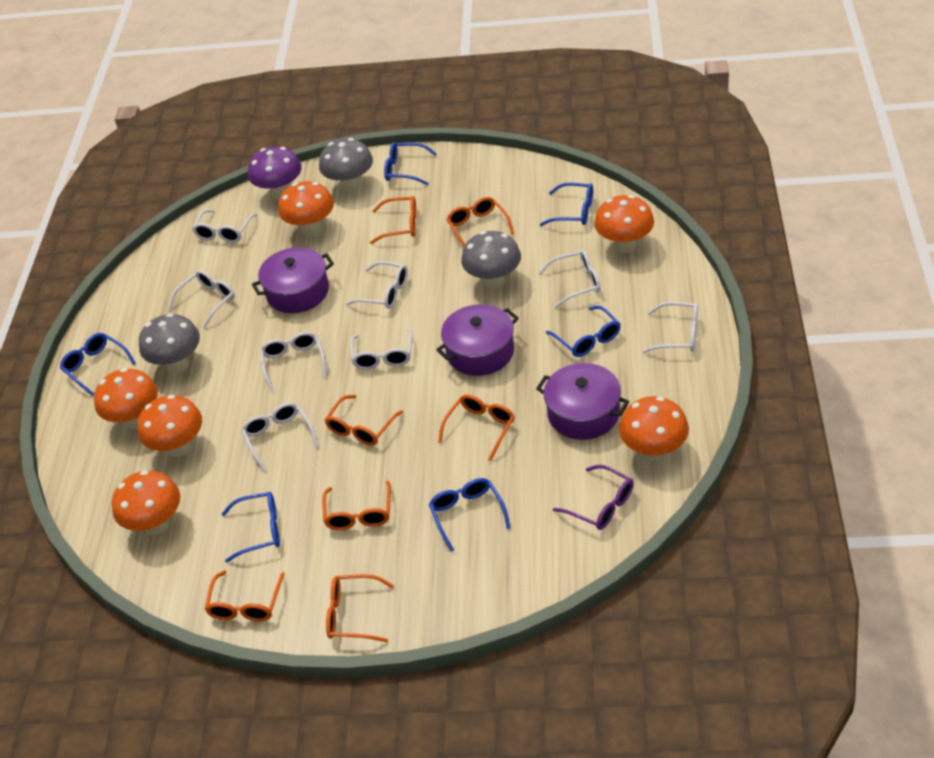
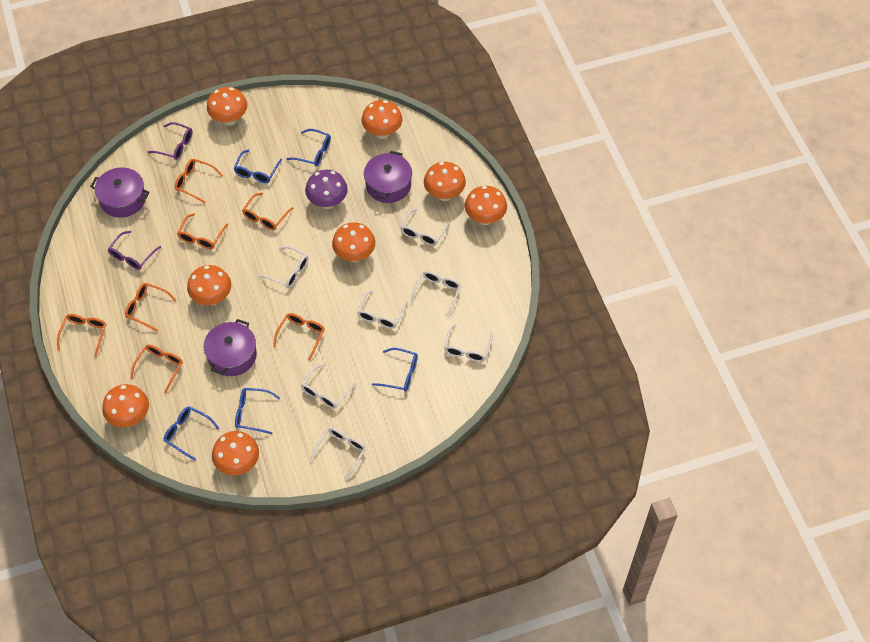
blue glasses: 6 -> 5
grey mushroom: 3 -> 0
orange mushroom: 6 -> 8
purple glasses: 1 -> 2
white glasses: 8 -> 7

